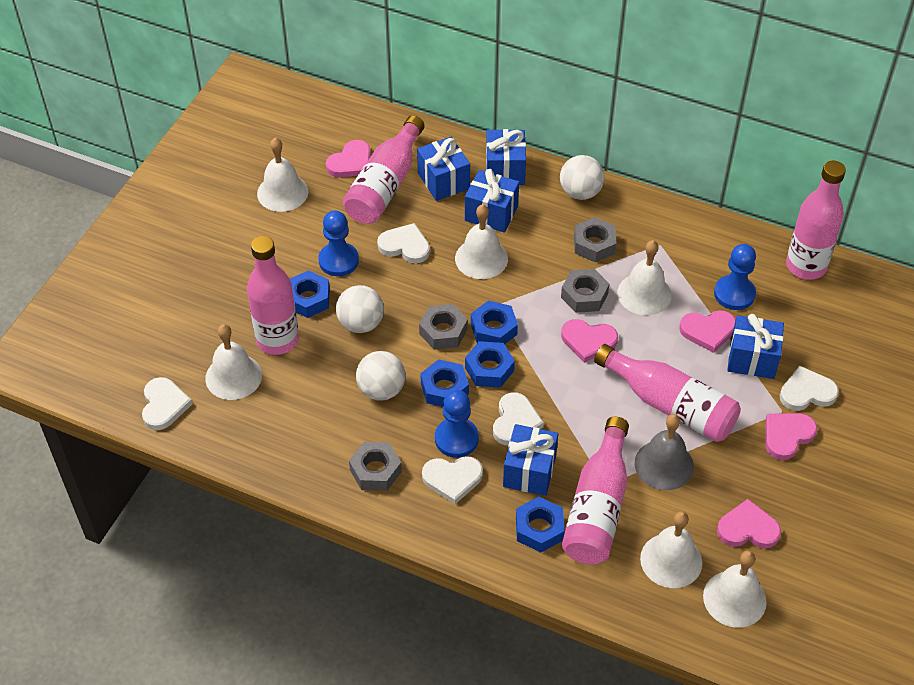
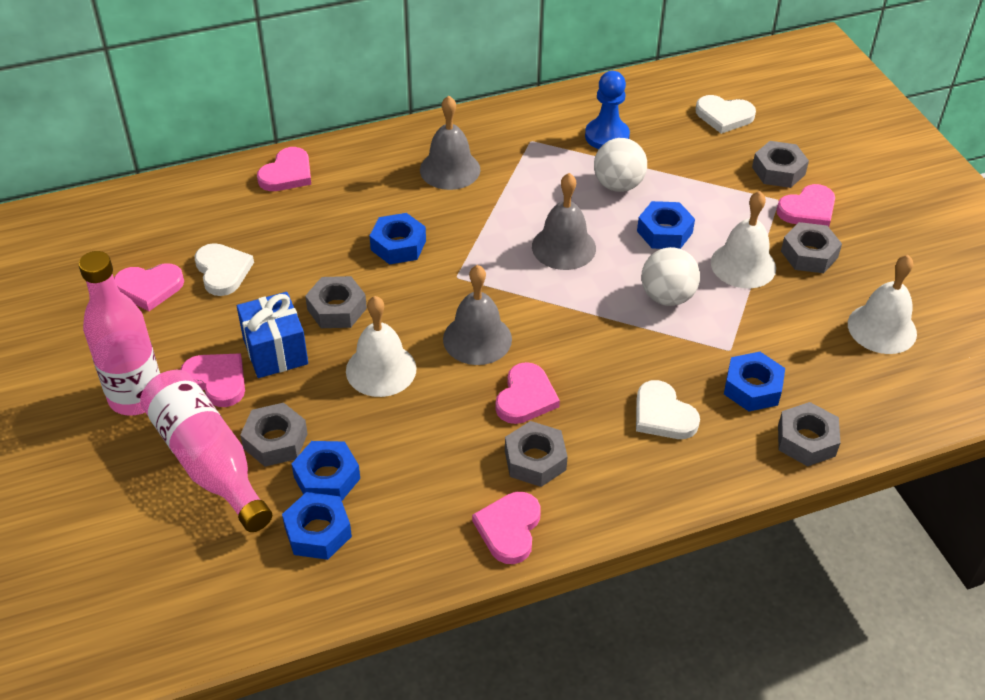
blue gift: 5 -> 1
blue pawn: 3 -> 1
grey bell: 1 -> 3
grey nut: 4 -> 6
pink bottle: 5 -> 2
pink heart: 5 -> 6
white ball: 3 -> 2
white bell: 6 -> 3
white heart: 5 -> 3

